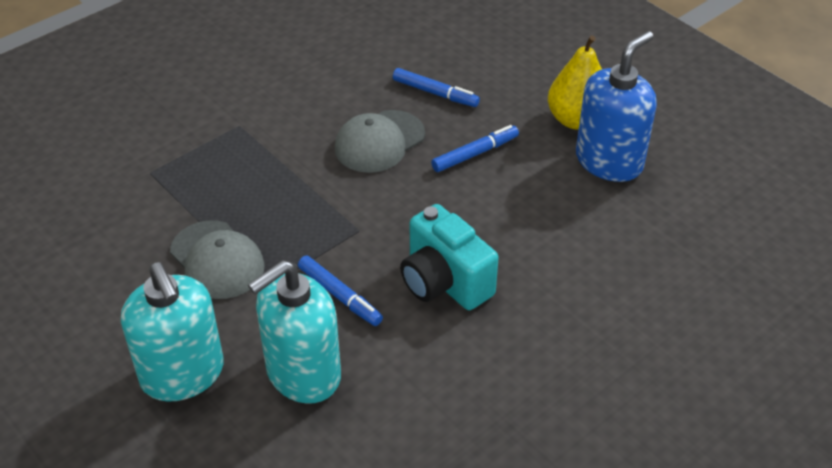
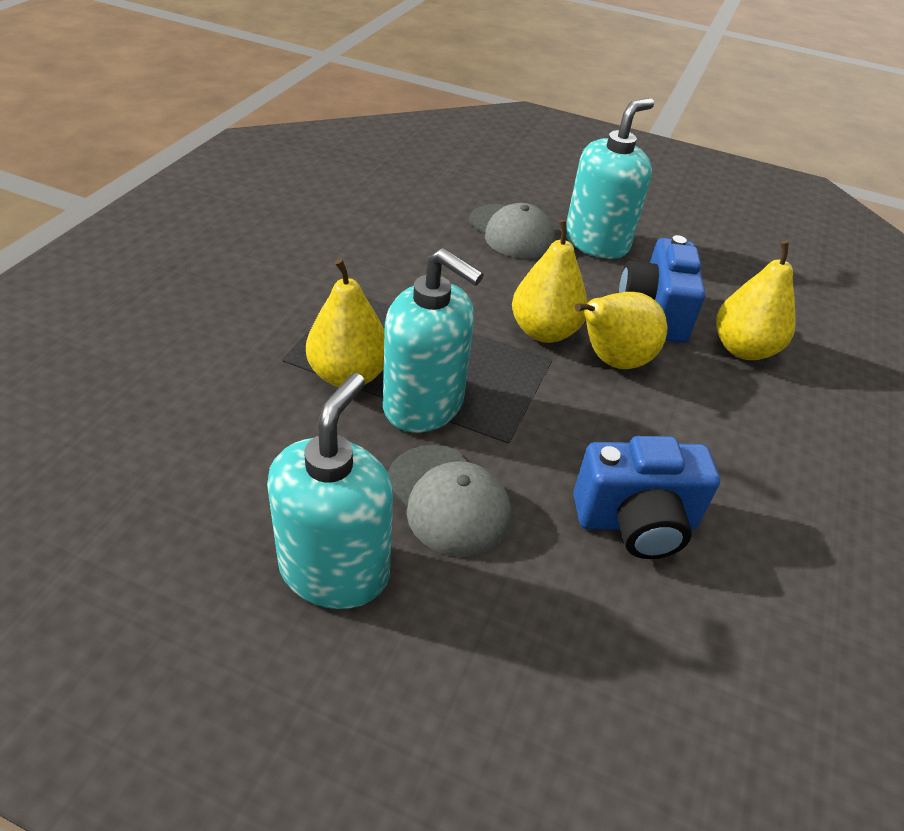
blue camera: 0 -> 2
blue marker: 3 -> 0
blue soap dispenser: 1 -> 0
turquoise camera: 1 -> 0
turquoise soap dispenser: 2 -> 3
yellow pear: 1 -> 4

